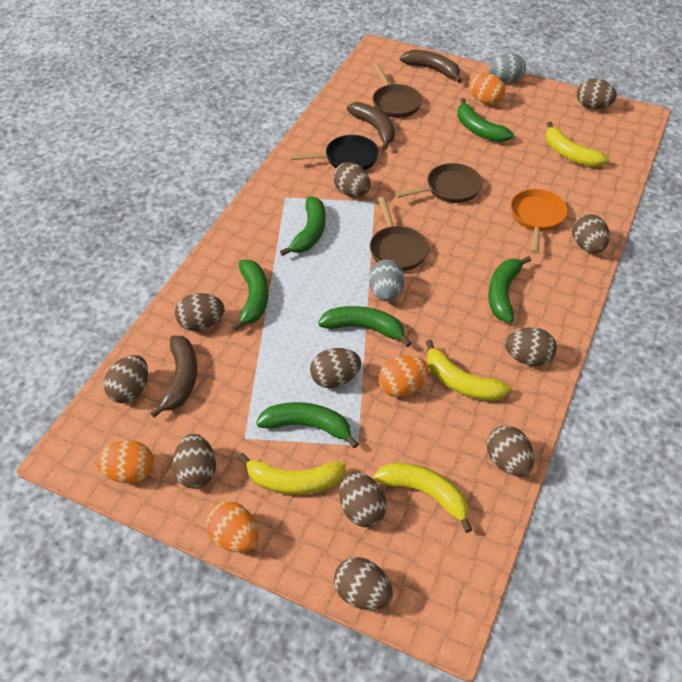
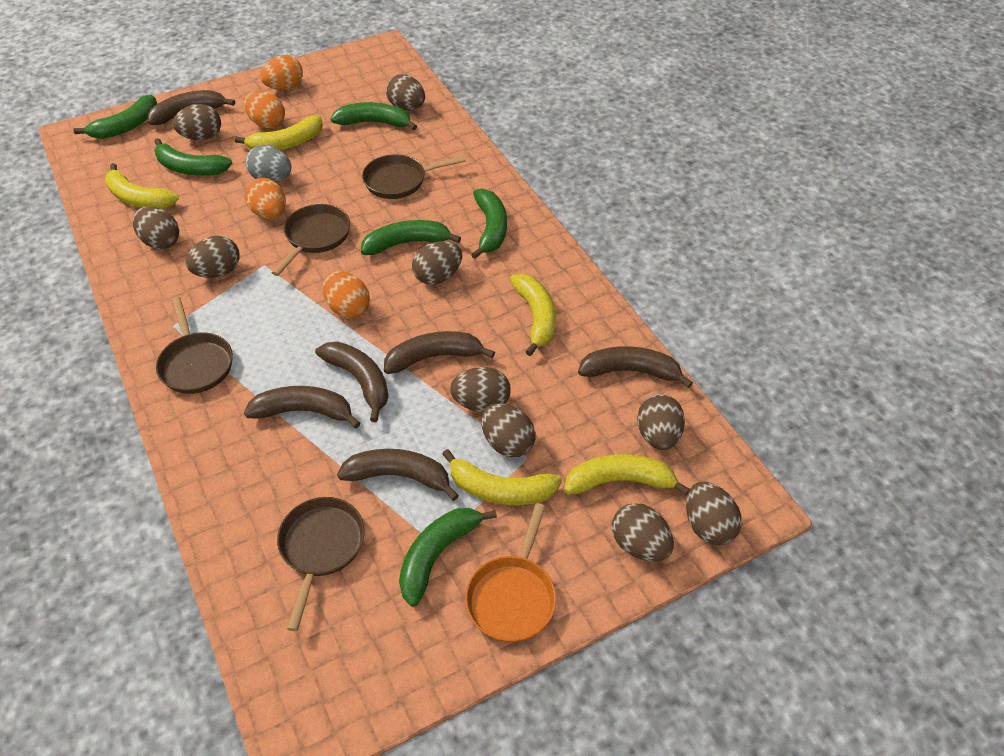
black pan: 1 -> 0
brown banana: 3 -> 6
brown egg: 11 -> 10
brown pan: 3 -> 4
grey egg: 2 -> 1
yellow banana: 4 -> 5

